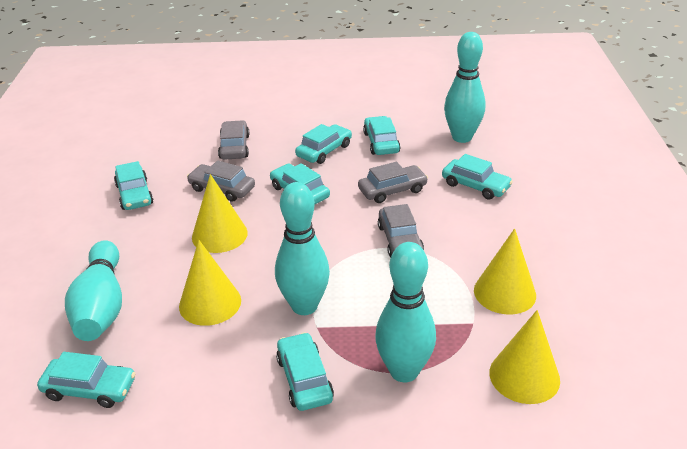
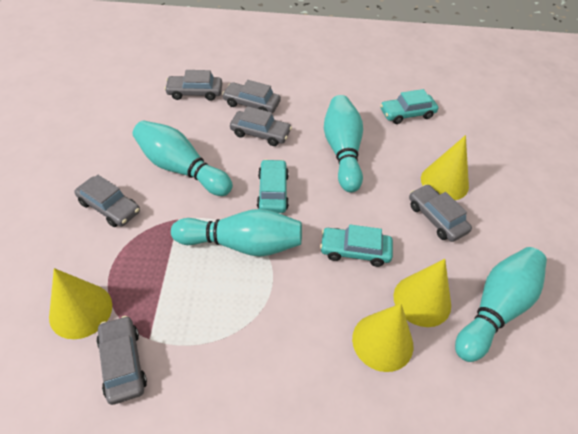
grey car: 4 -> 6
turquoise car: 7 -> 3

